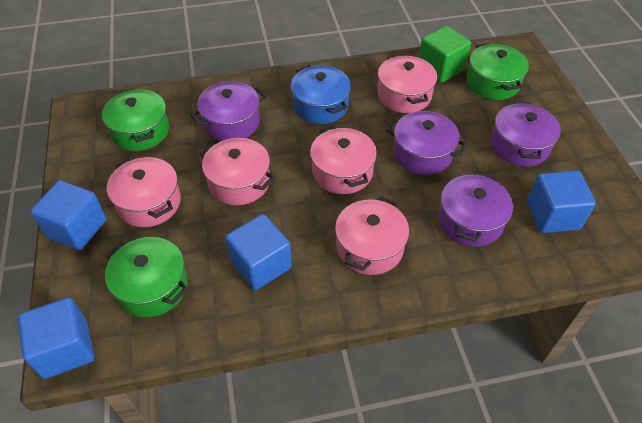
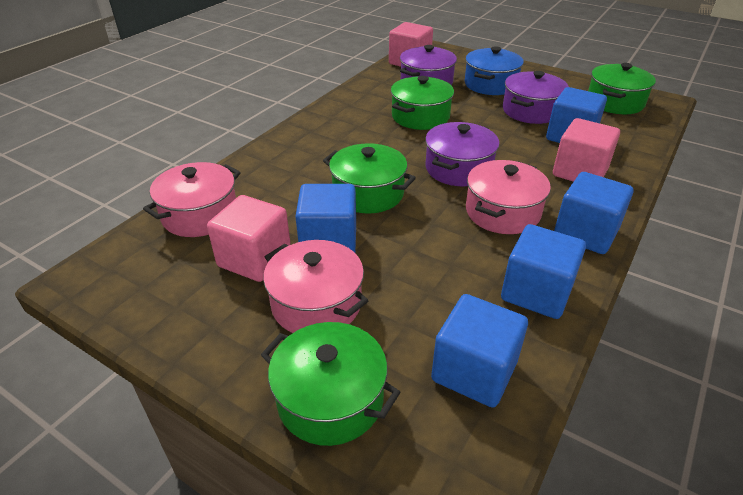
blue cube: 4 -> 5
green cube: 1 -> 0
green pot: 3 -> 4
pink cube: 0 -> 3
pink pot: 5 -> 3
purple pot: 4 -> 3

